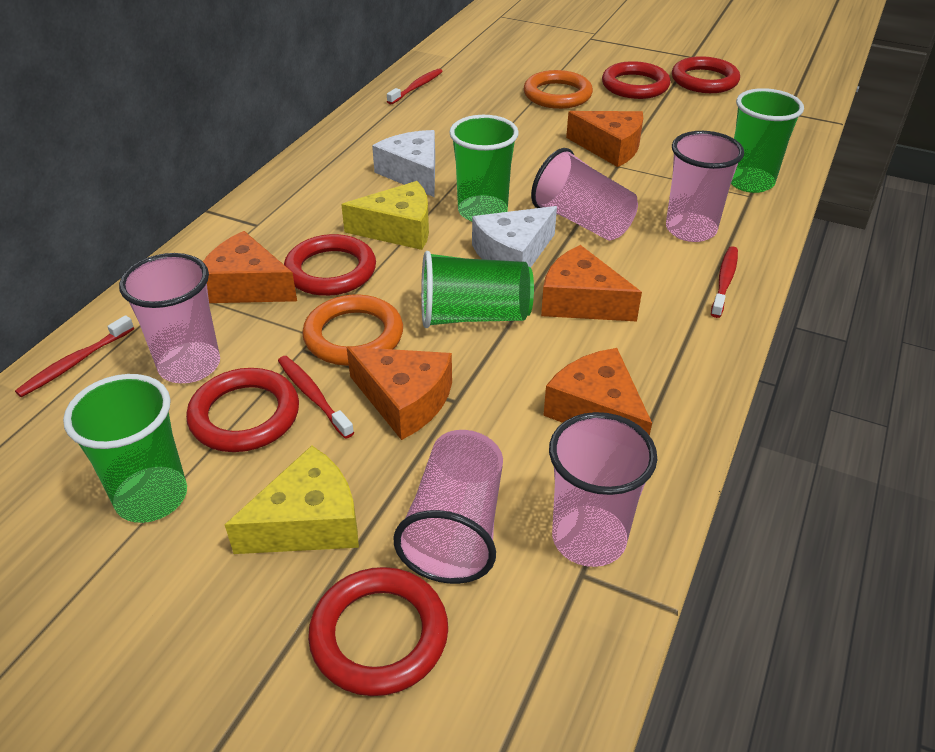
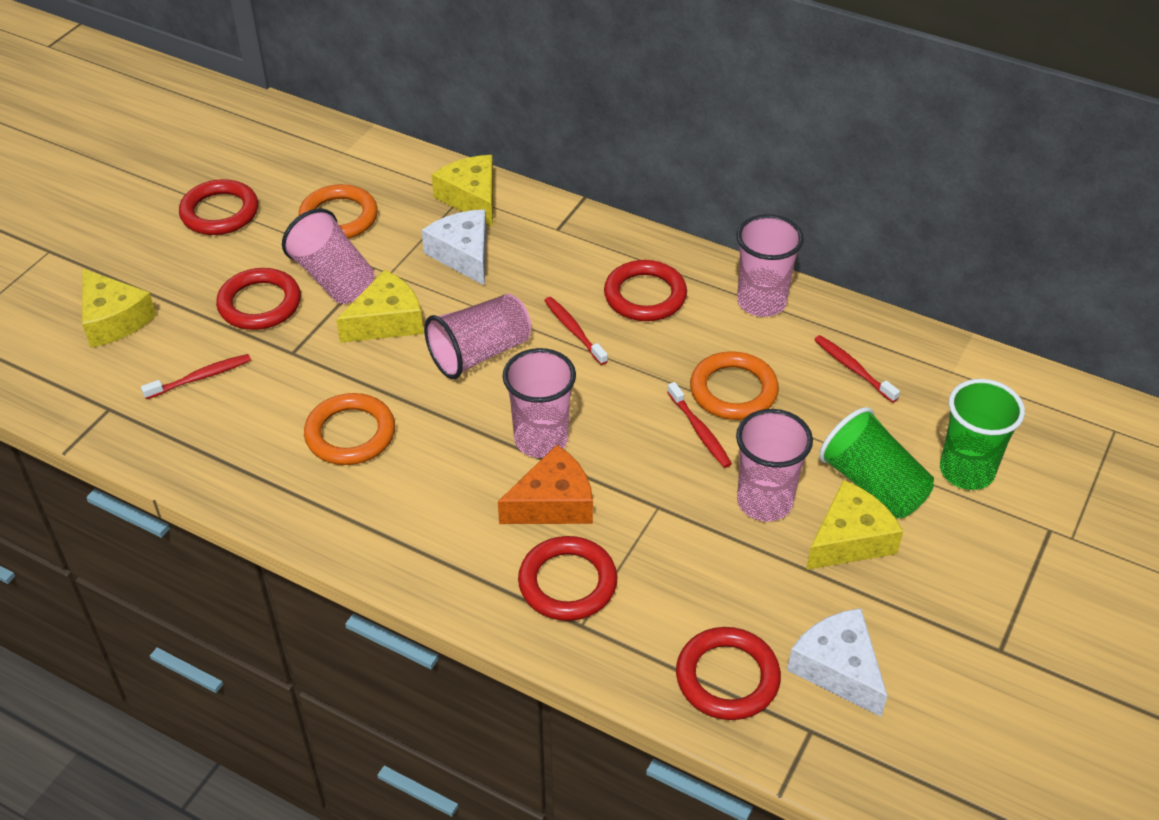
green cup: 4 -> 2
orange cheese: 5 -> 1
orange ring: 2 -> 3
yellow cheese: 2 -> 4

